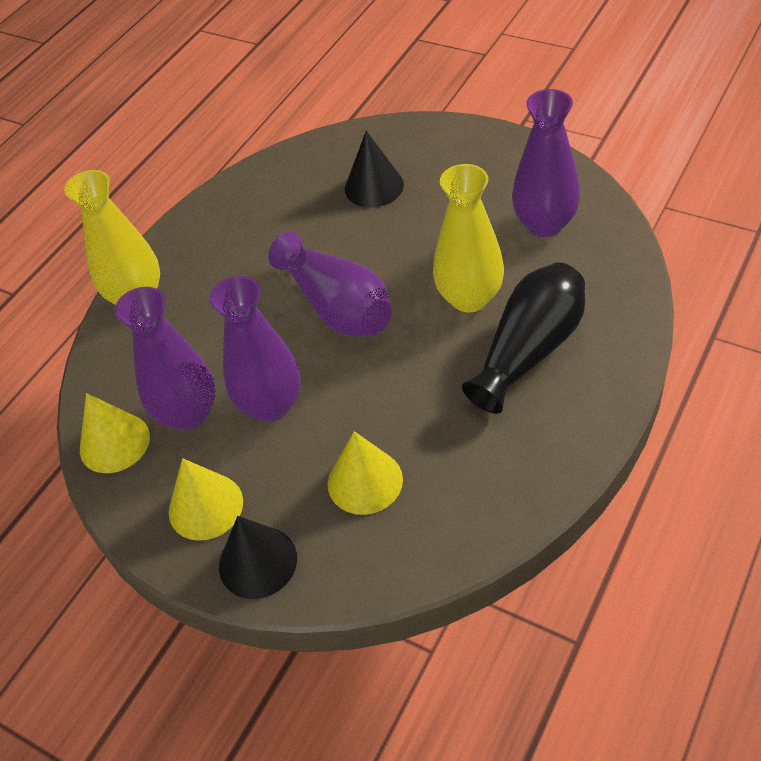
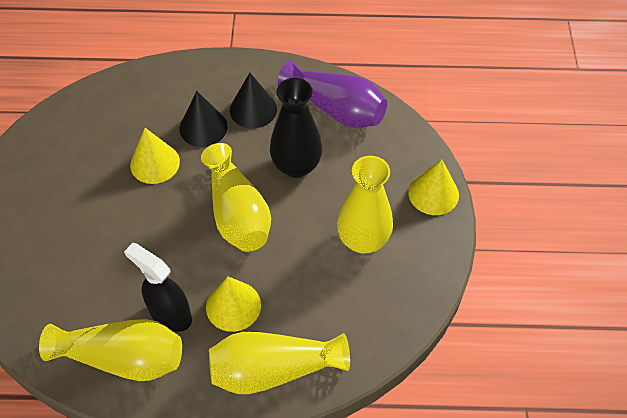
black spray bottle: 0 -> 1
purple vase: 4 -> 1
yellow vase: 2 -> 4

